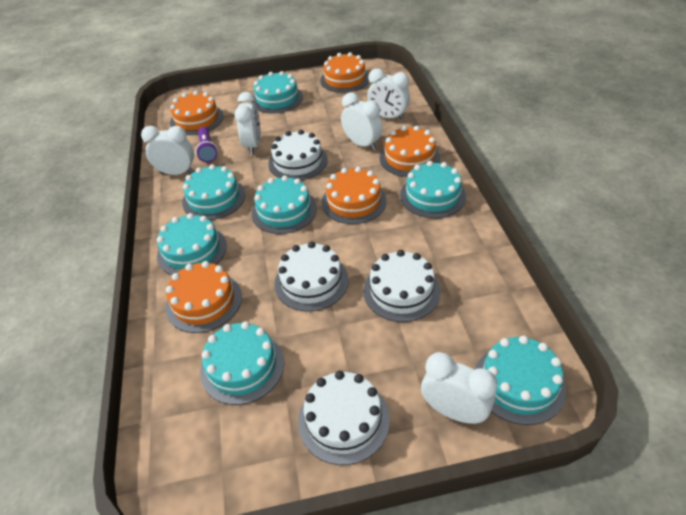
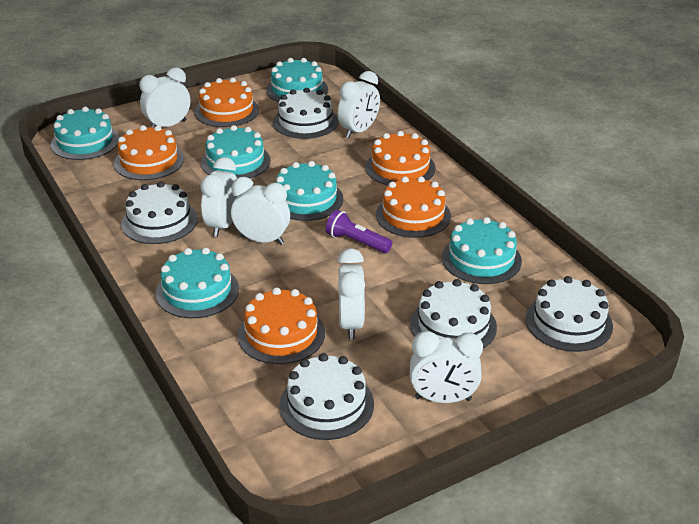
turquoise cake: 7 -> 6
white cake: 4 -> 5
white clock: 5 -> 6

